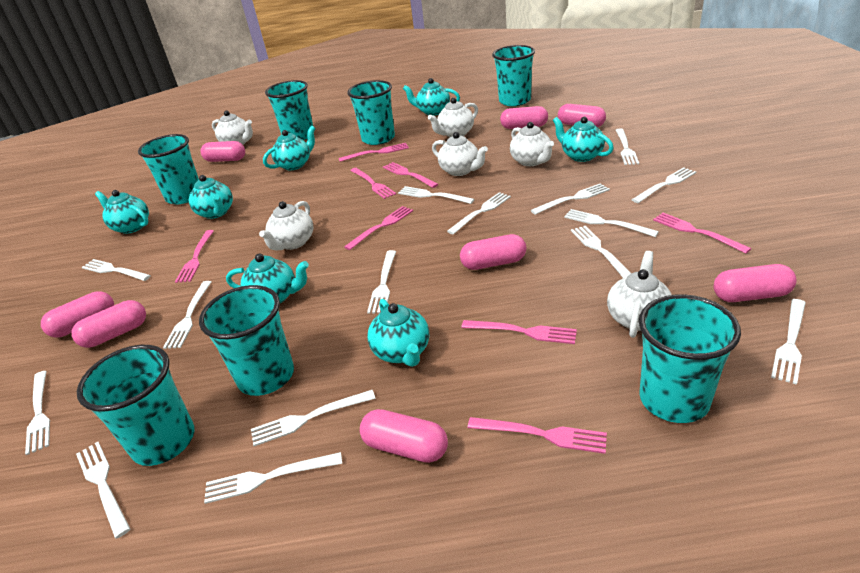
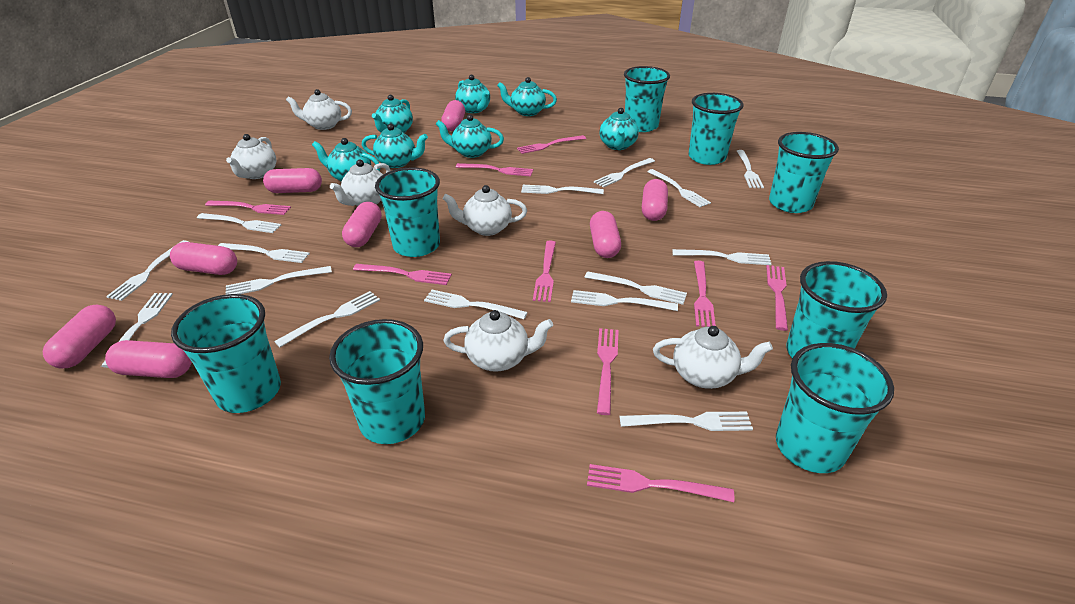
pink fork: 8 -> 9
turquoise cup: 7 -> 8

